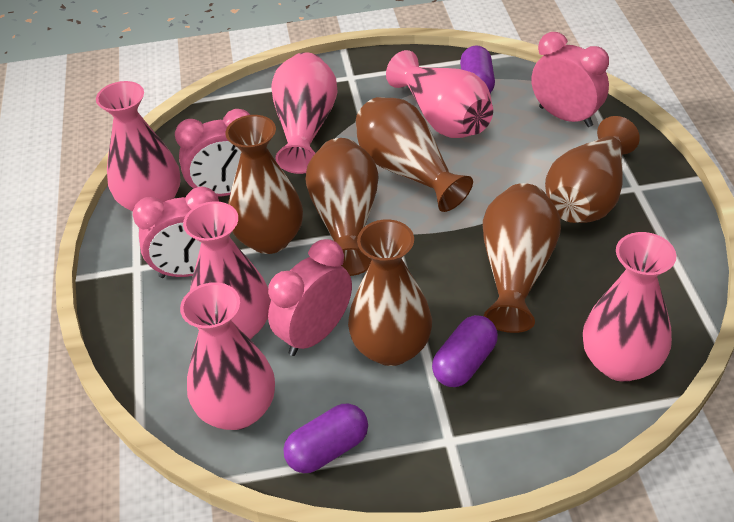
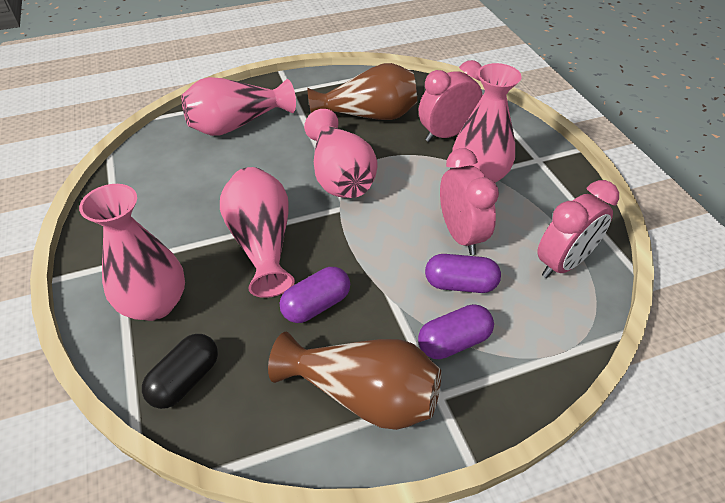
black capsule: 0 -> 1
brown vase: 6 -> 2
pink clock: 4 -> 3
pink vase: 6 -> 5

